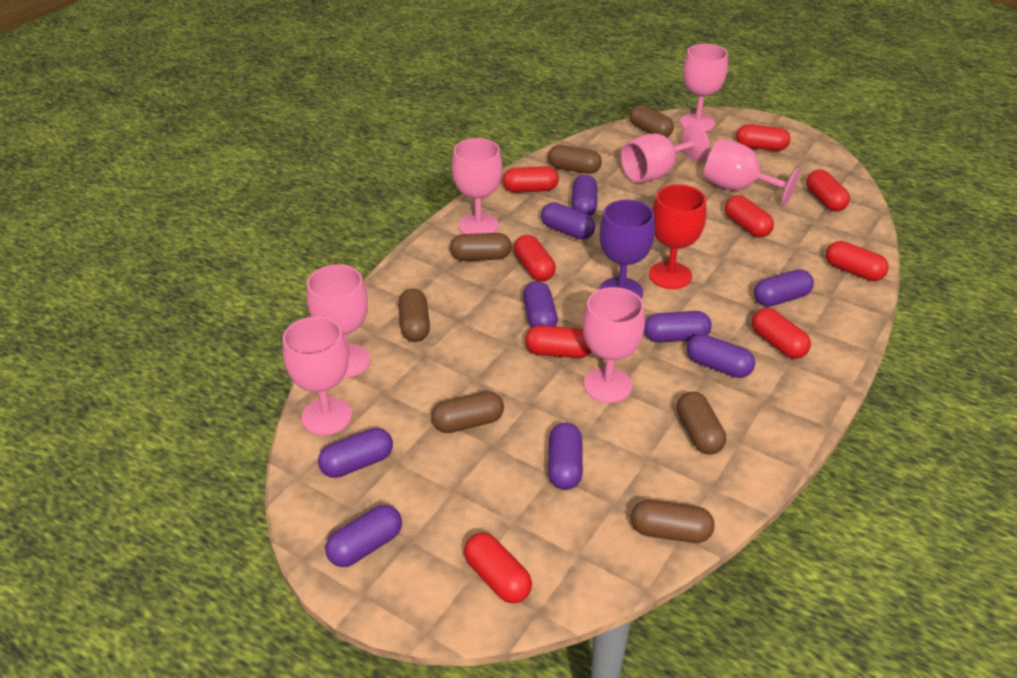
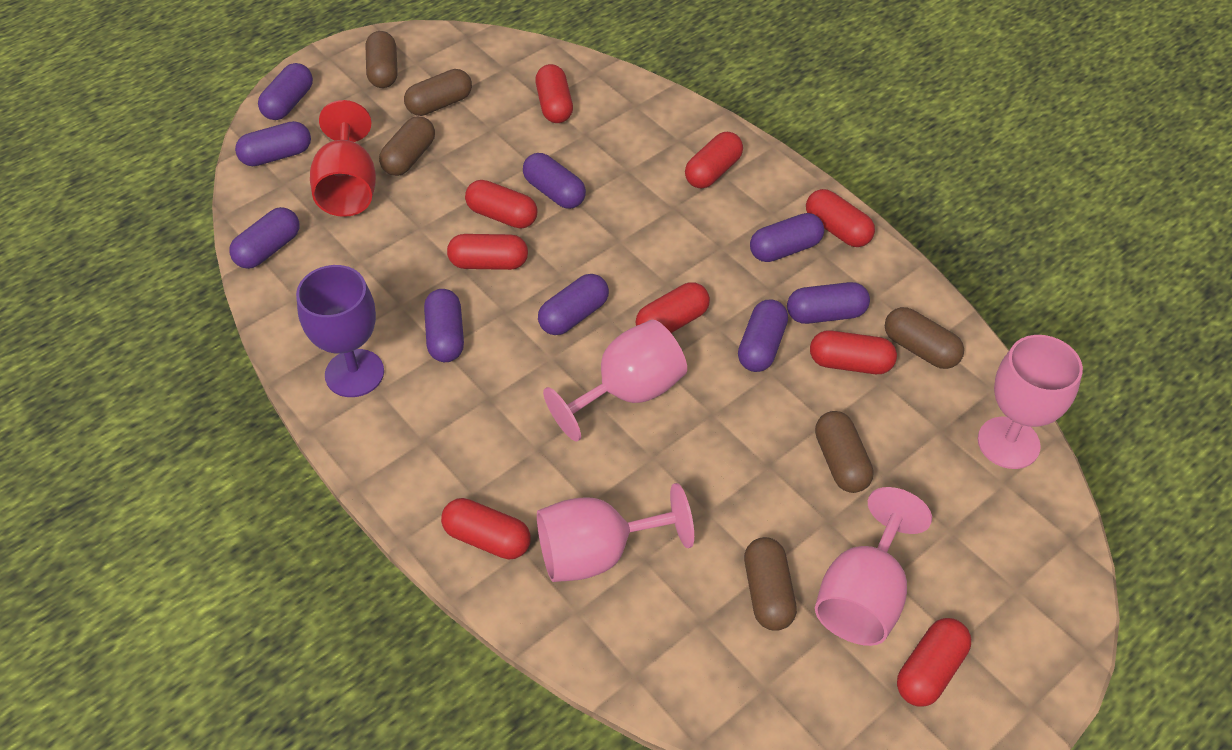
brown capsule: 7 -> 6
pink goblet: 7 -> 4

